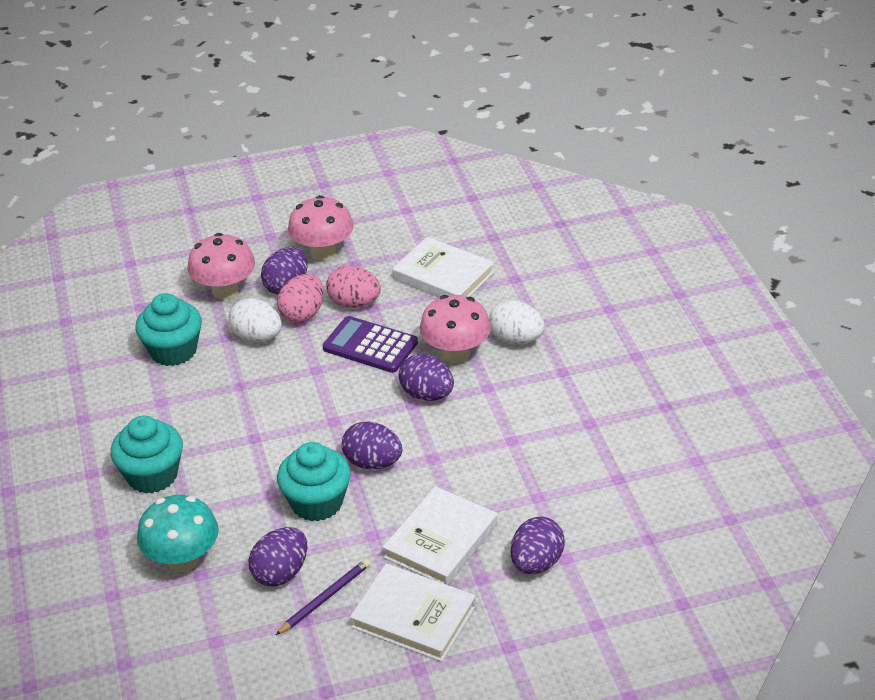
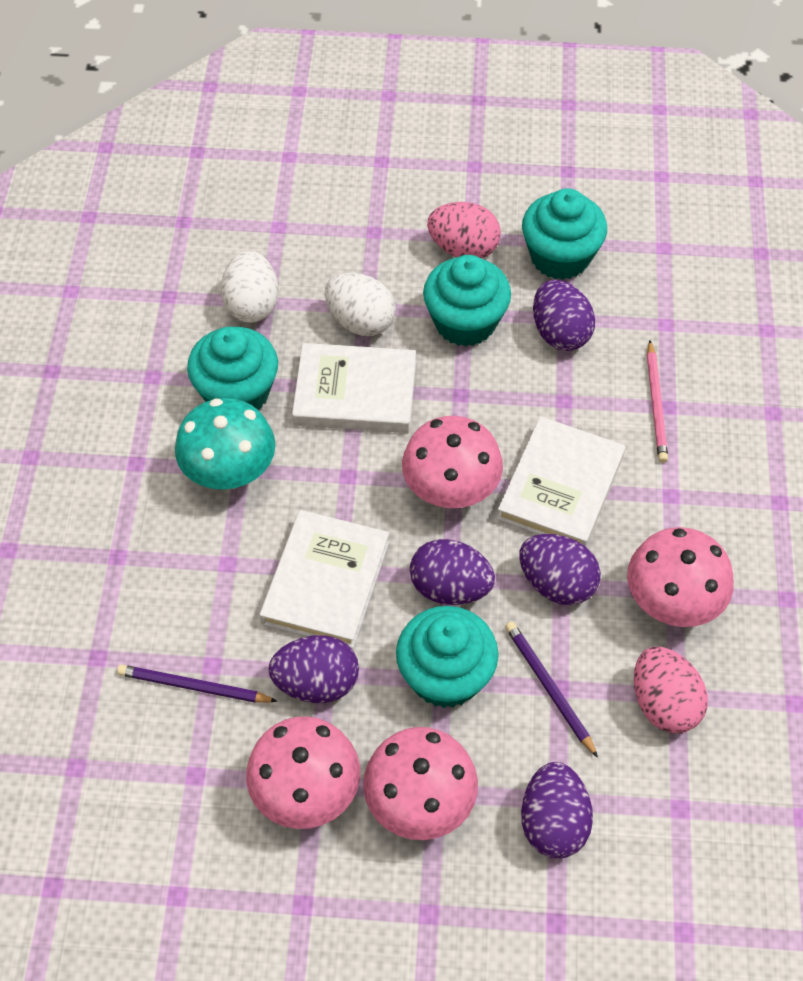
pink mushroom: 3 -> 4
pink pencil: 0 -> 1
purple calculator: 1 -> 0
purple pencil: 1 -> 2
turquoise cupcake: 3 -> 4

